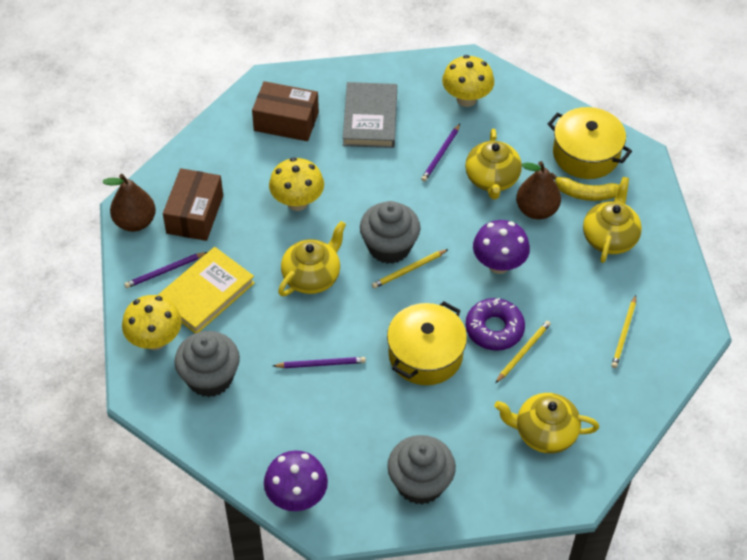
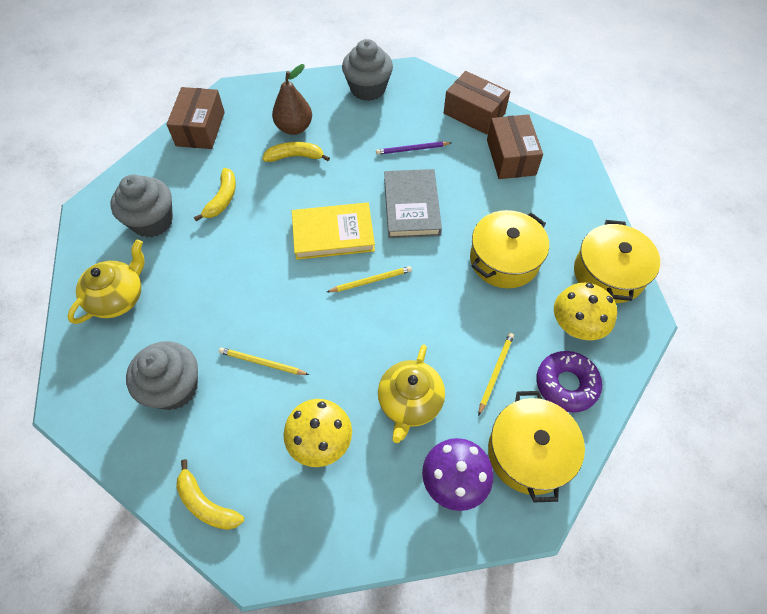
brown box: 2 -> 3
brown pear: 2 -> 1
purple mushroom: 2 -> 1
purple pencil: 3 -> 1
yellow banana: 1 -> 3
yellow mushroom: 3 -> 2
yellow pot: 2 -> 3
yellow teapot: 4 -> 2

